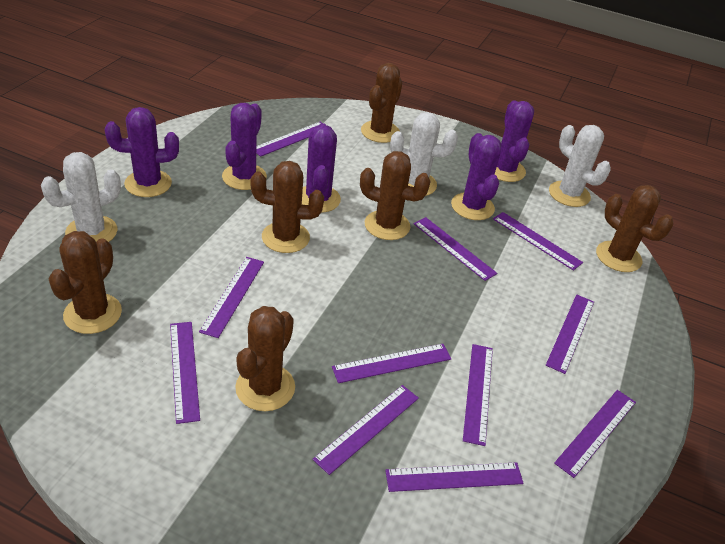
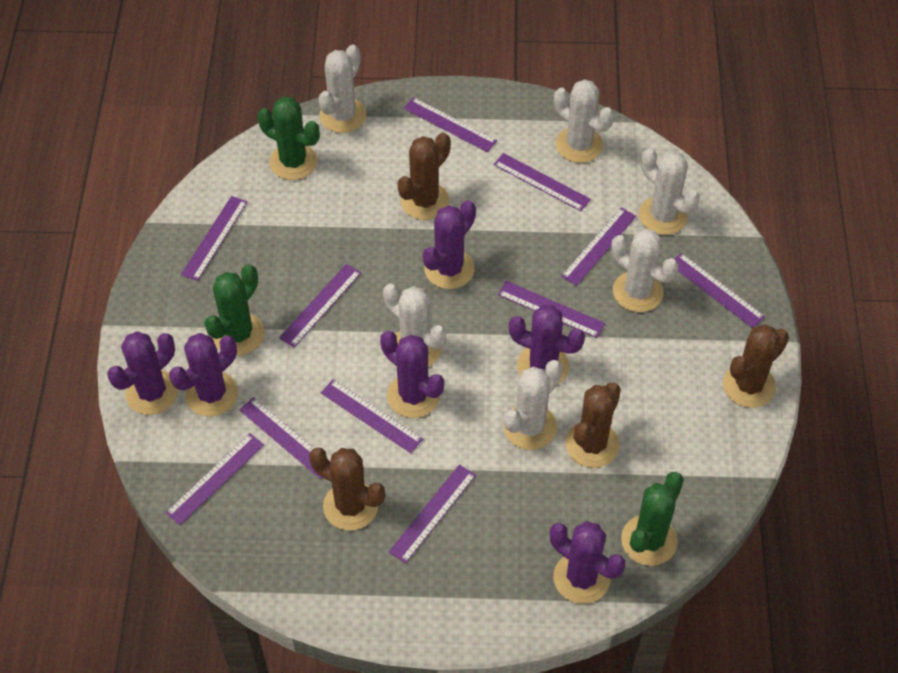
brown cactus: 6 -> 4
green cactus: 0 -> 3
purple cactus: 5 -> 6
white cactus: 3 -> 6

